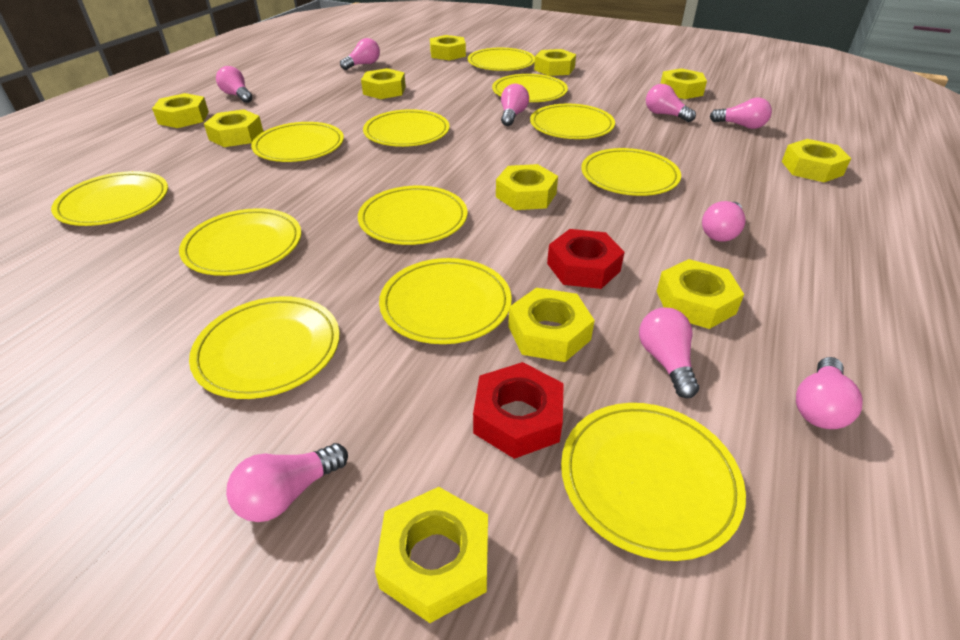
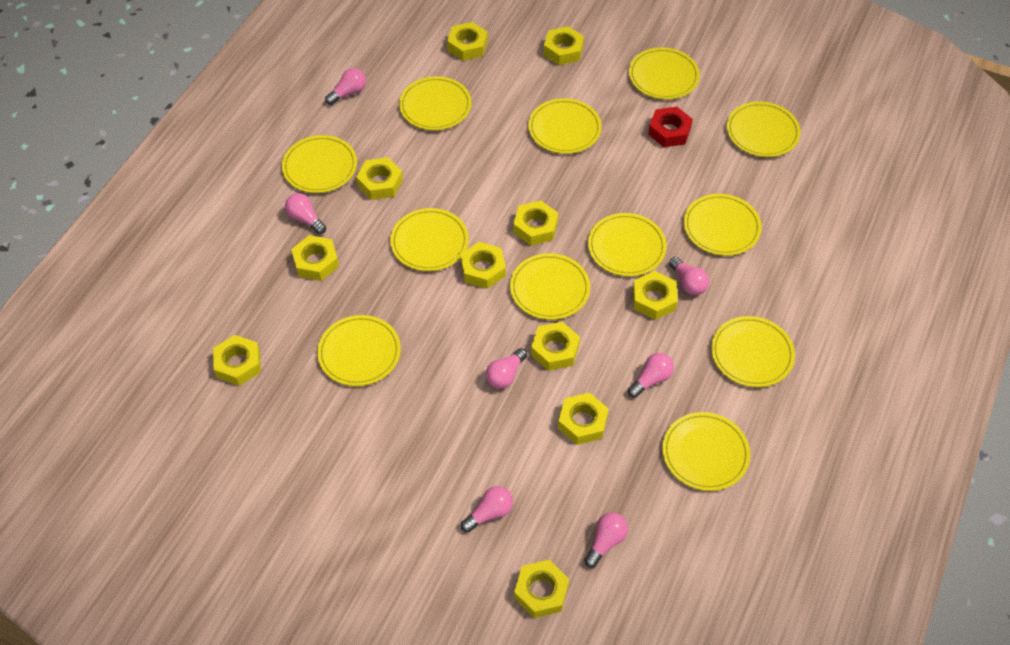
pink light bulb: 9 -> 7
red nut: 2 -> 1

